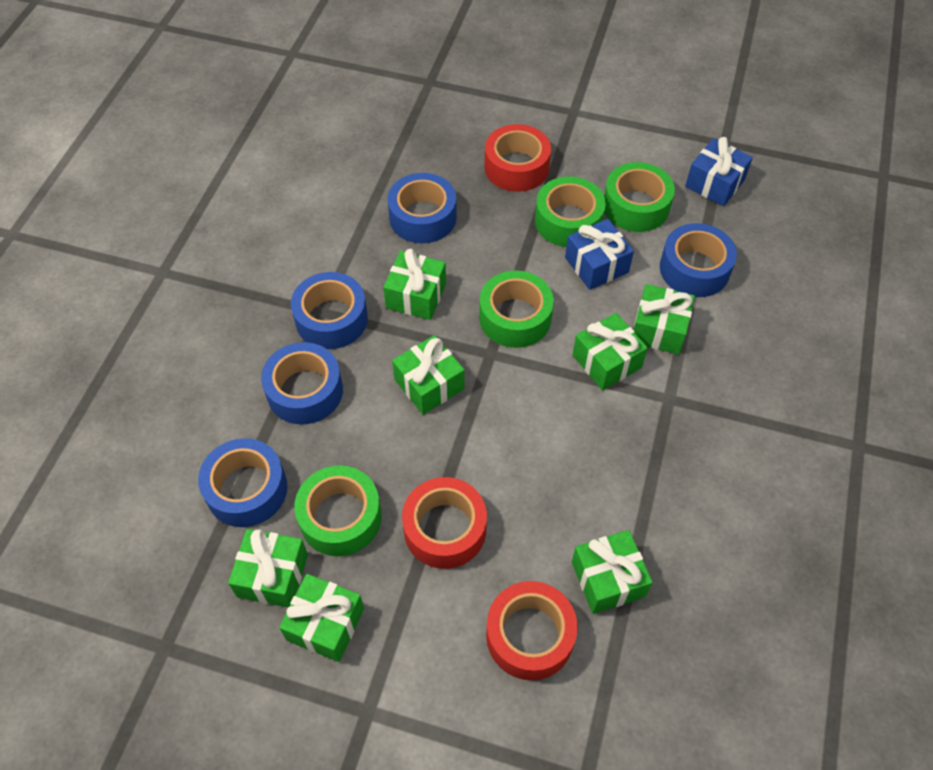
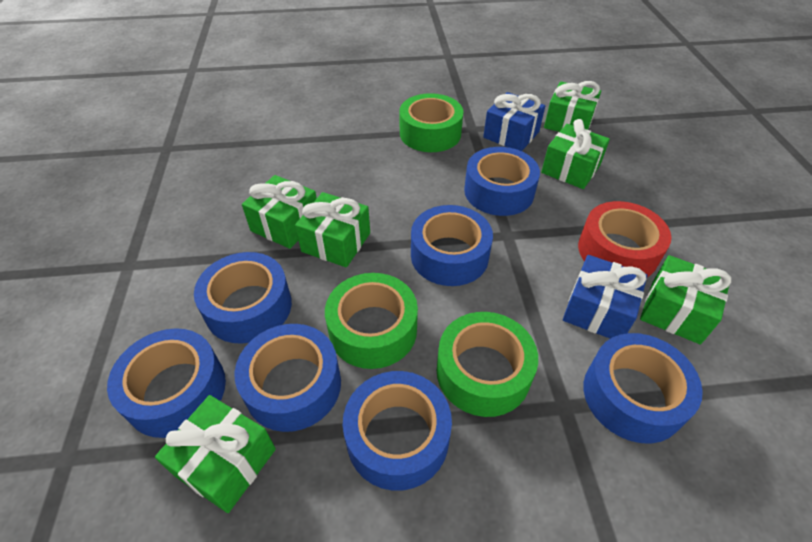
blue tape: 5 -> 7
green gift: 7 -> 6
green tape: 4 -> 3
red tape: 3 -> 1

